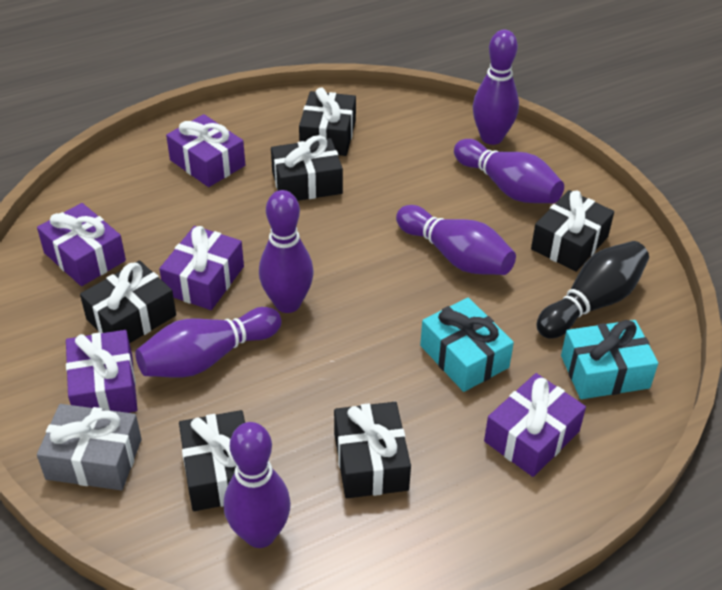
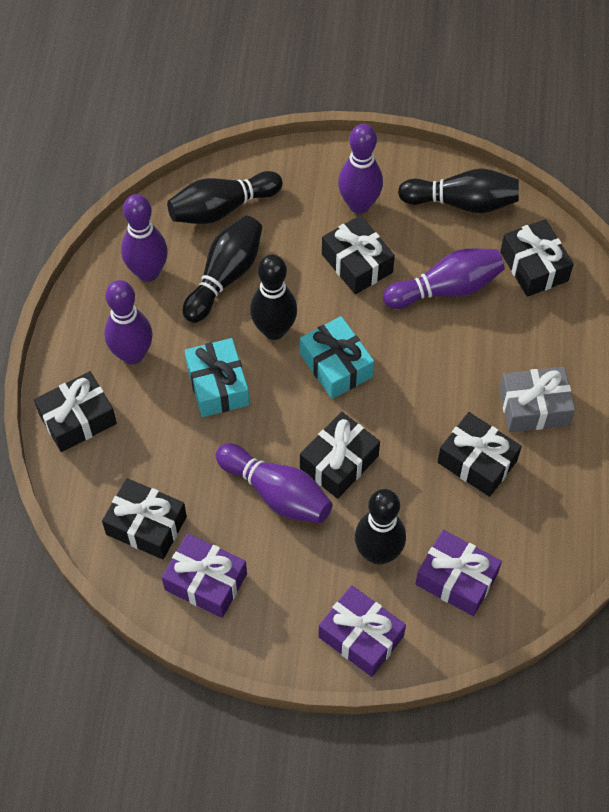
black bowling pin: 1 -> 5
purple bowling pin: 6 -> 5
purple gift: 5 -> 3

